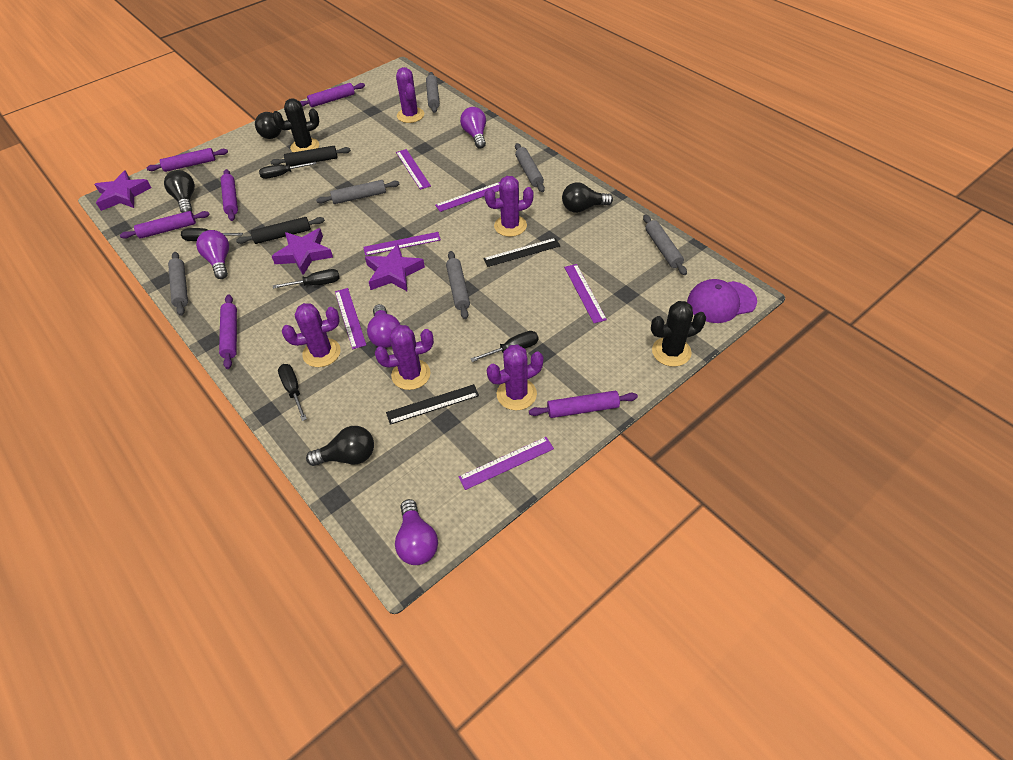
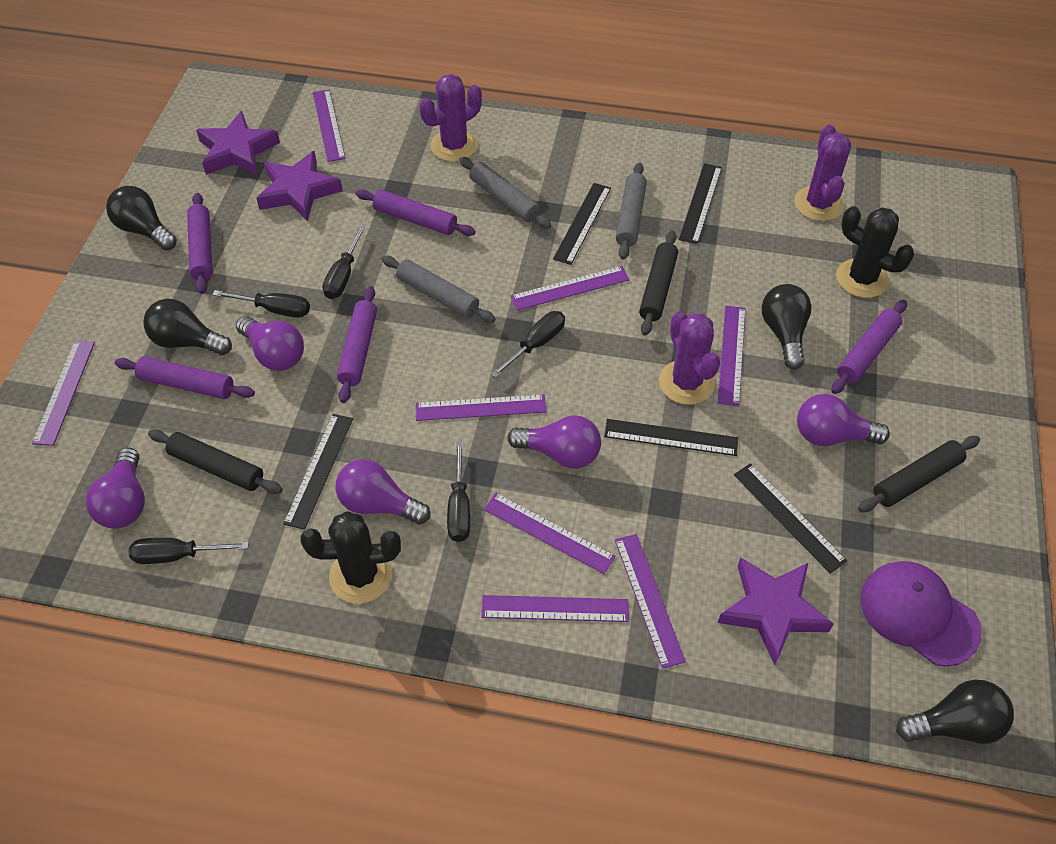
black rolling pin: 2 -> 3
black ruler: 2 -> 5
grey rolling pin: 6 -> 3
purple cactus: 5 -> 3
purple light bulb: 4 -> 5
purple rolling pin: 6 -> 5
purple ruler: 6 -> 8

